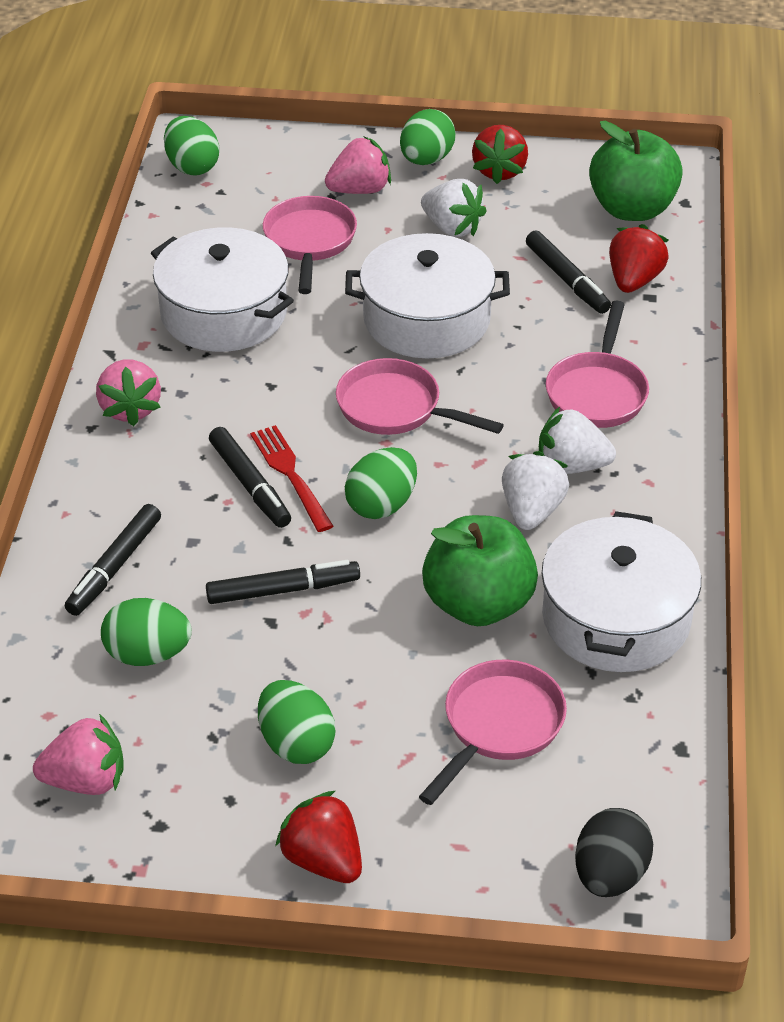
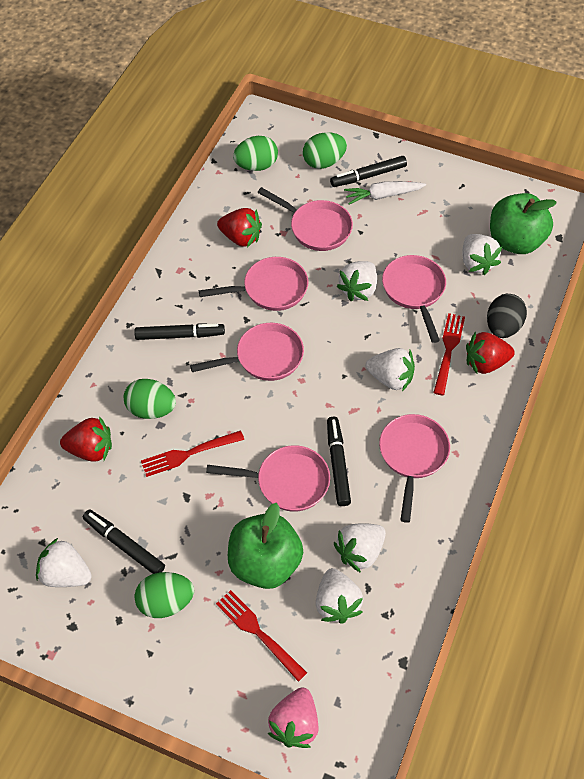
green egg: 5 -> 4
pink pan: 4 -> 6
pink strawberry: 3 -> 1
red fork: 1 -> 3
white carrot: 0 -> 1
white pot: 3 -> 0
white strawberry: 3 -> 6

